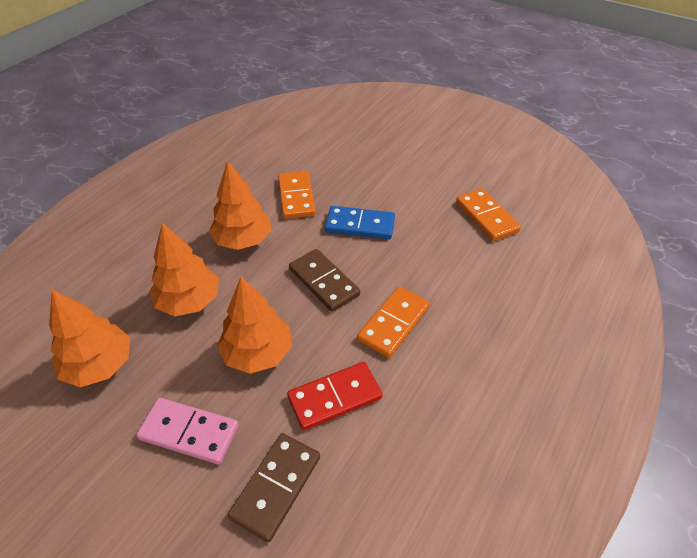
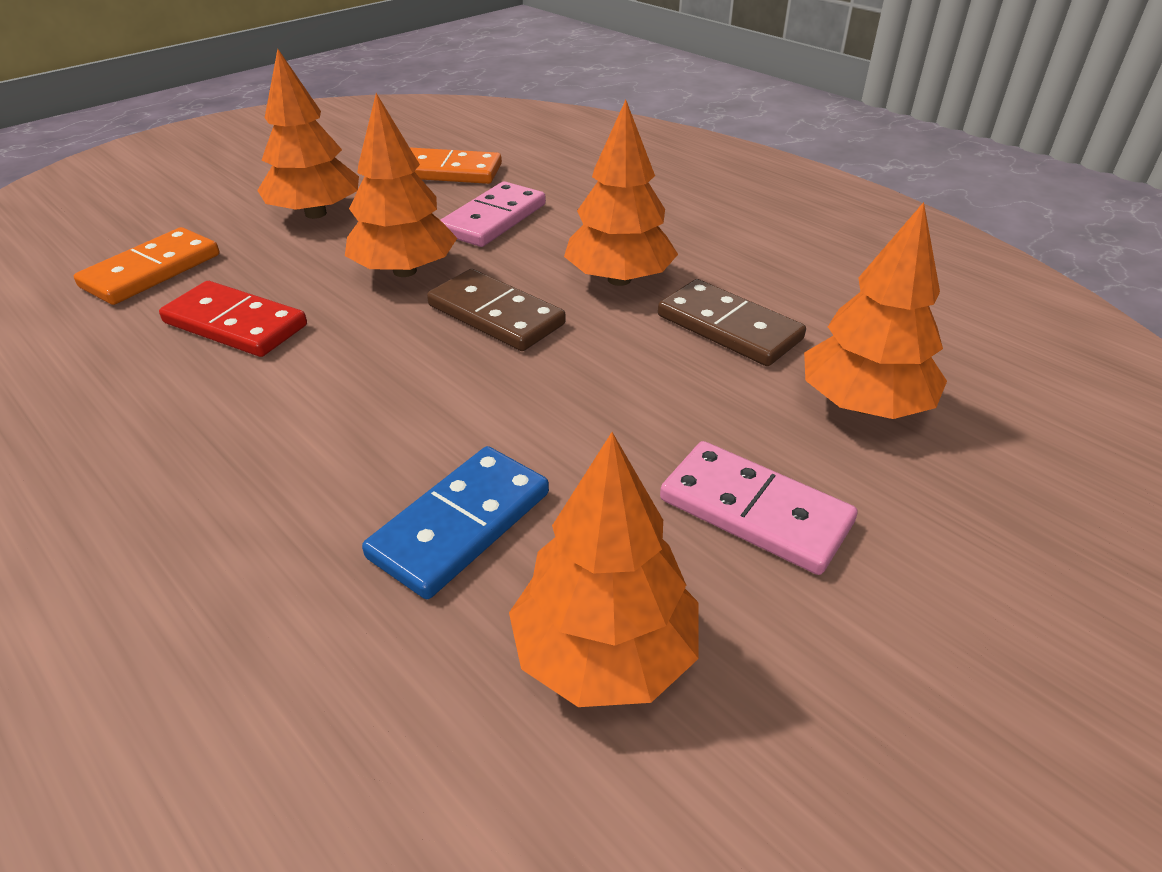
orange domino: 3 -> 2
orange tree: 4 -> 5
pink domino: 1 -> 2

